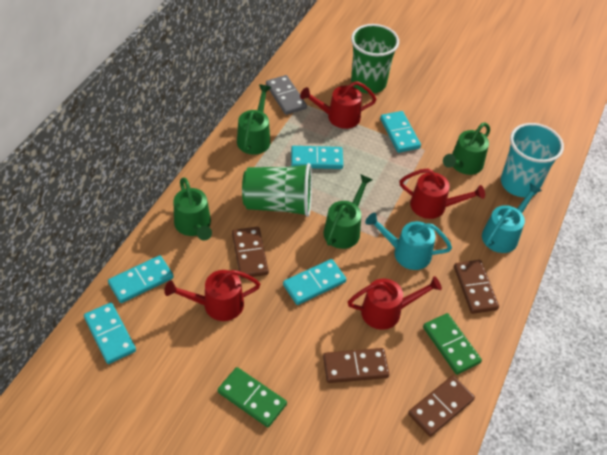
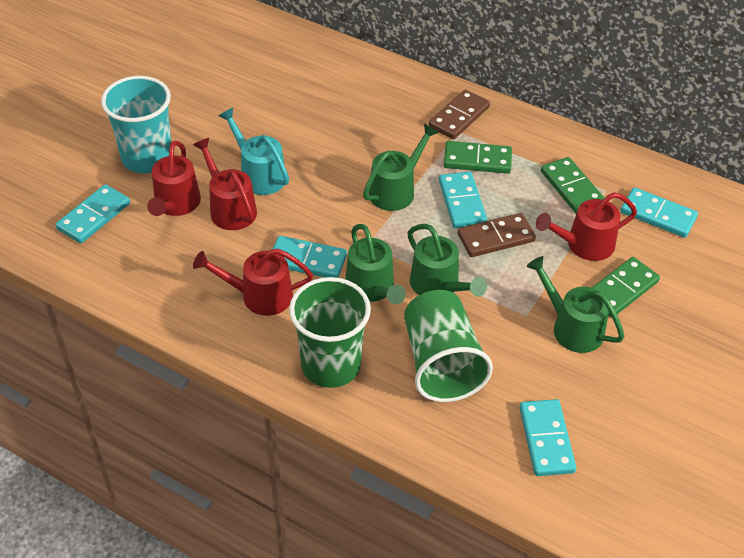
brown domino: 4 -> 2
green domino: 2 -> 3
grey domino: 1 -> 0
turquoise watering can: 2 -> 1

